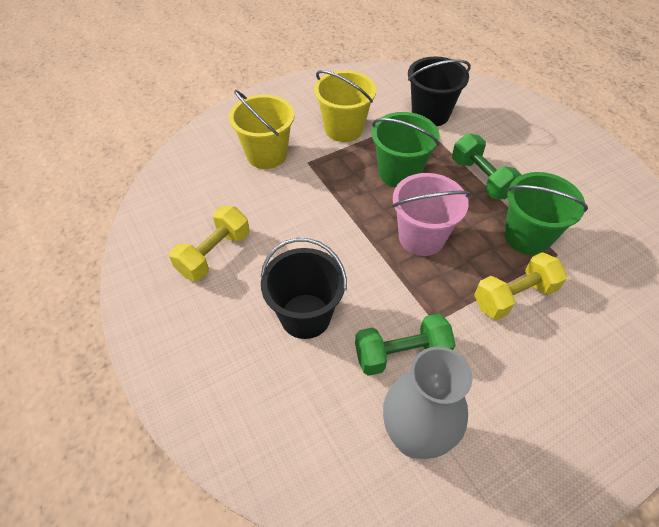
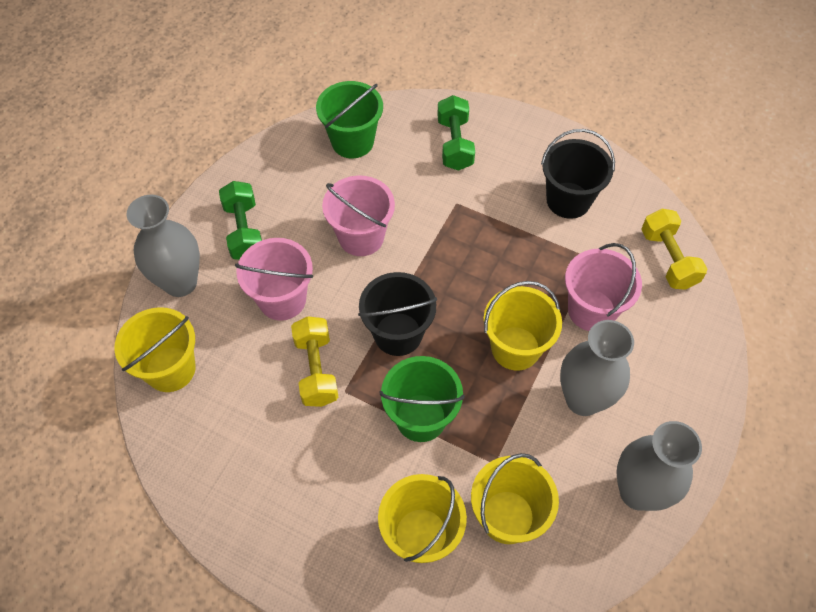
grey vase: 1 -> 3
pink bucket: 1 -> 3
yellow bucket: 2 -> 4

